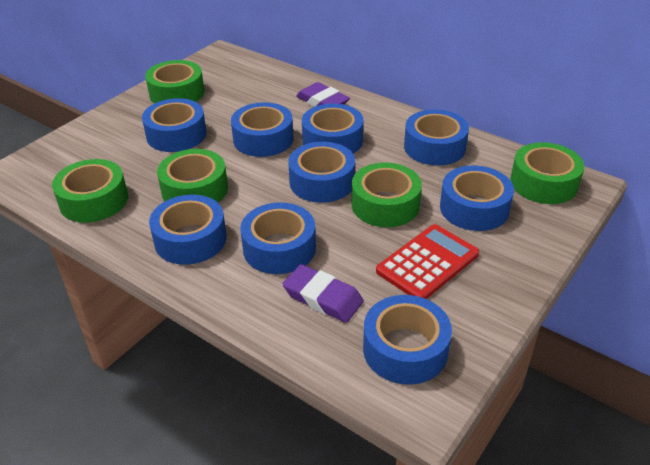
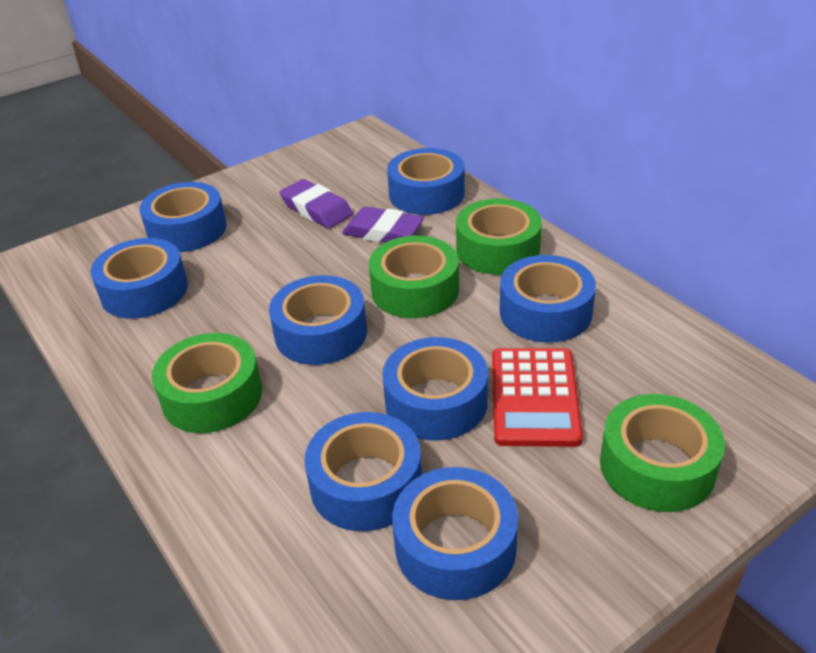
blue tape: 9 -> 8
green tape: 5 -> 4

